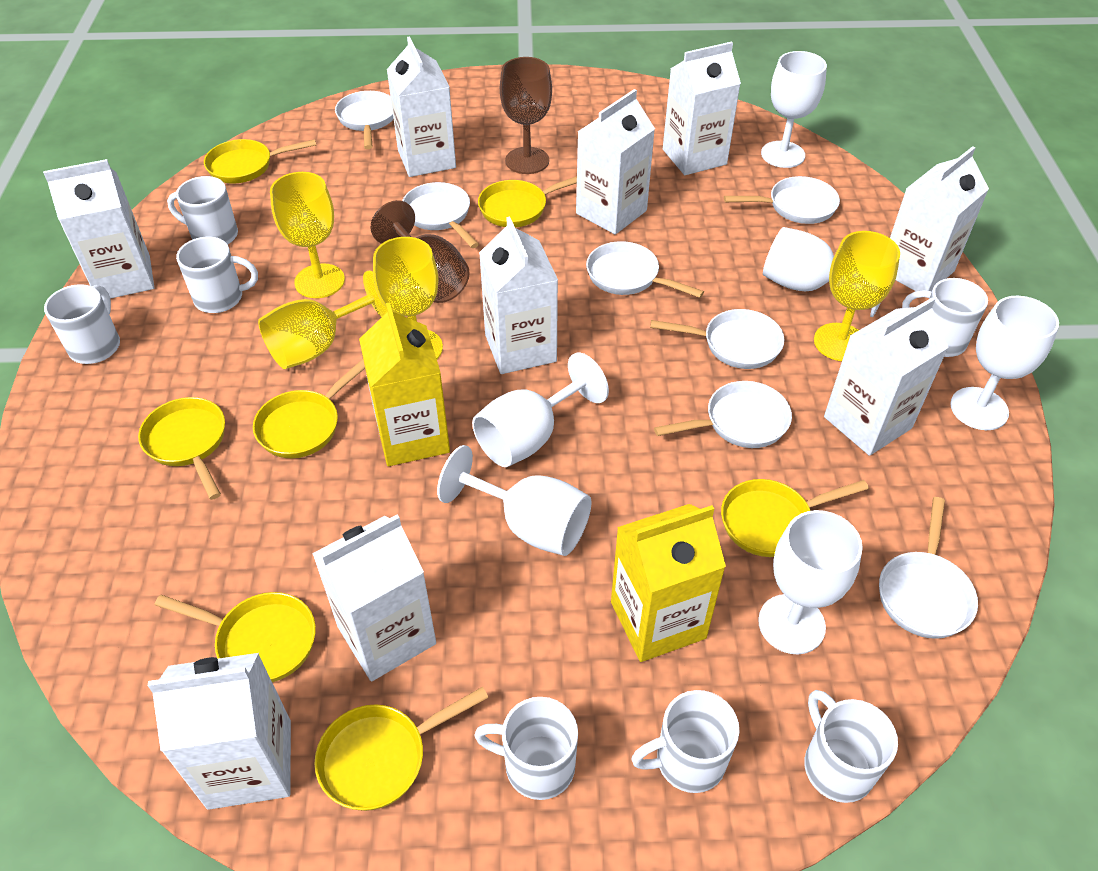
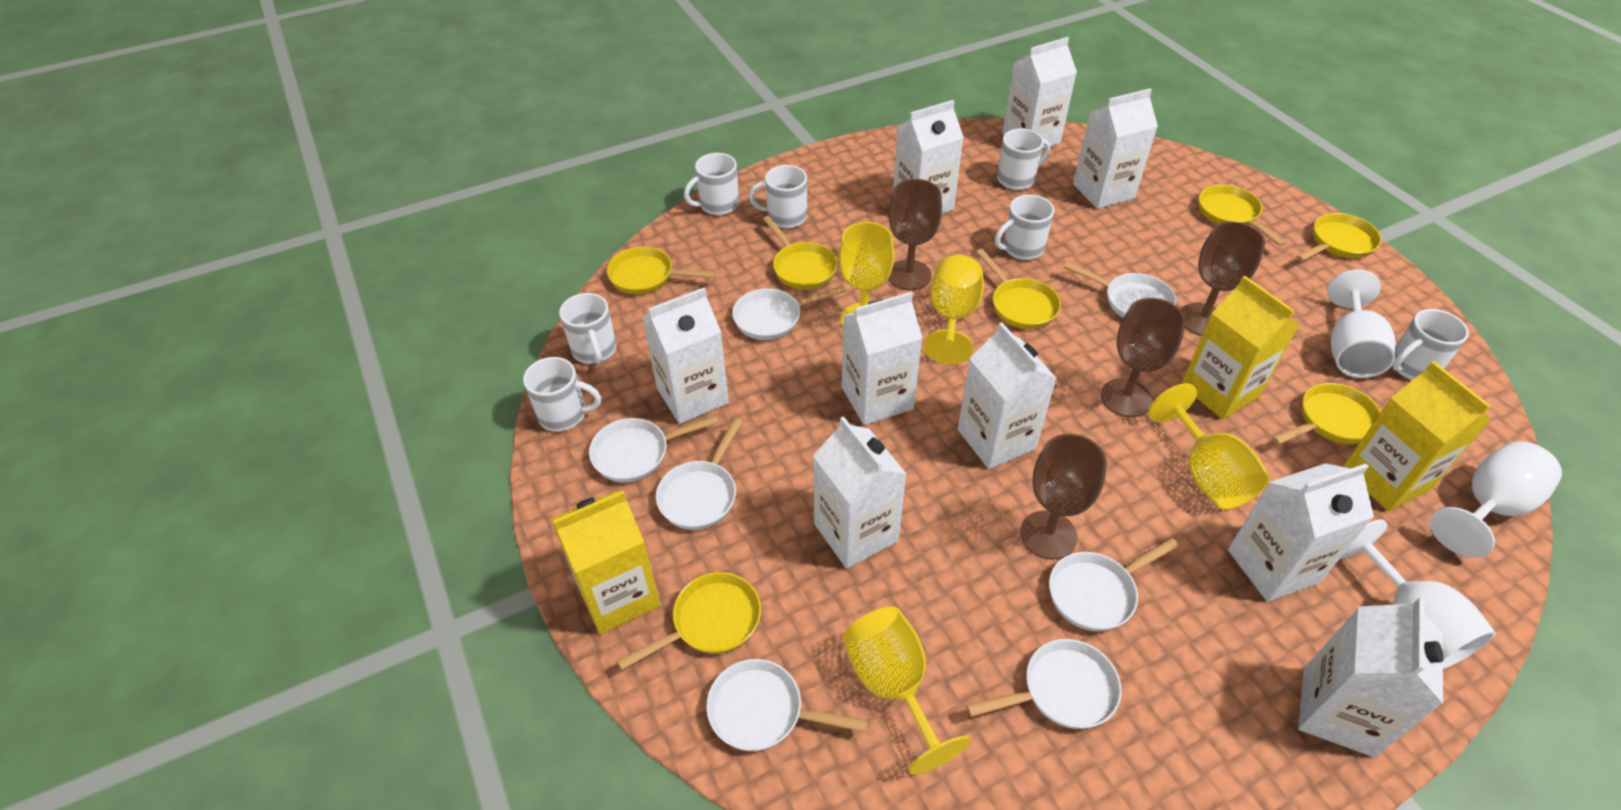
brown goblet: 2 -> 4
white goblet: 6 -> 3
yellow carton: 2 -> 3

